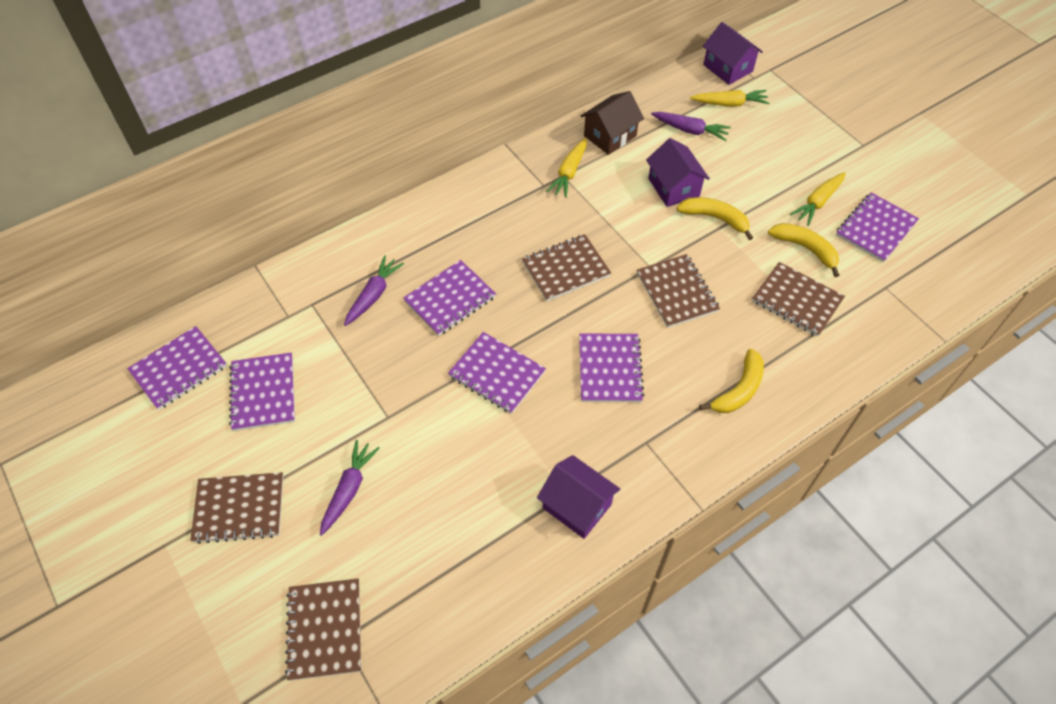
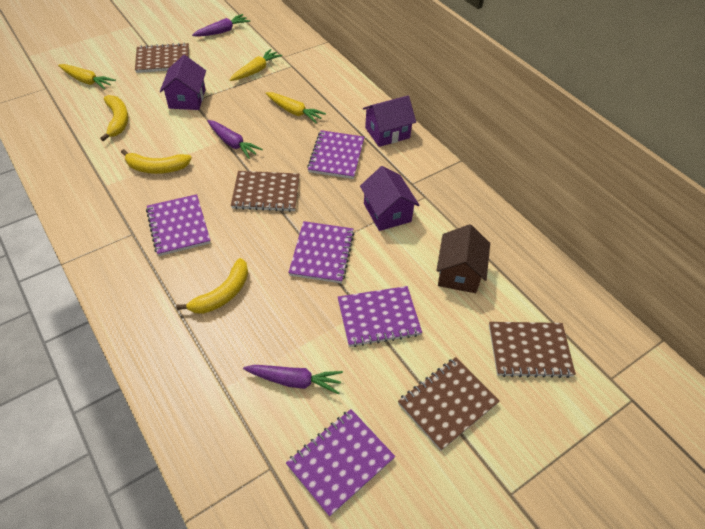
brown notebook: 5 -> 4
purple notebook: 6 -> 5

